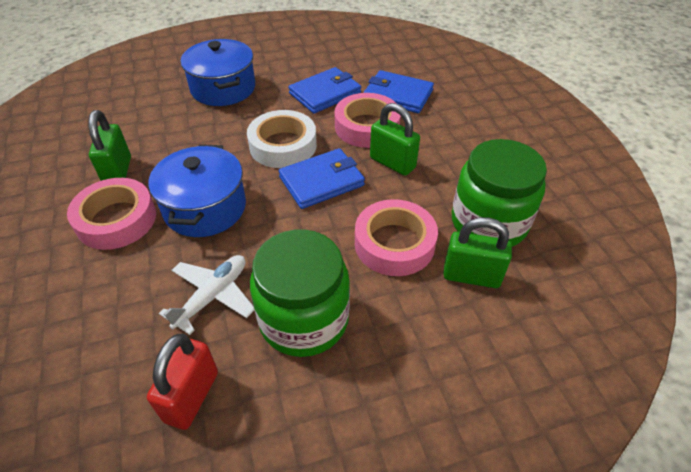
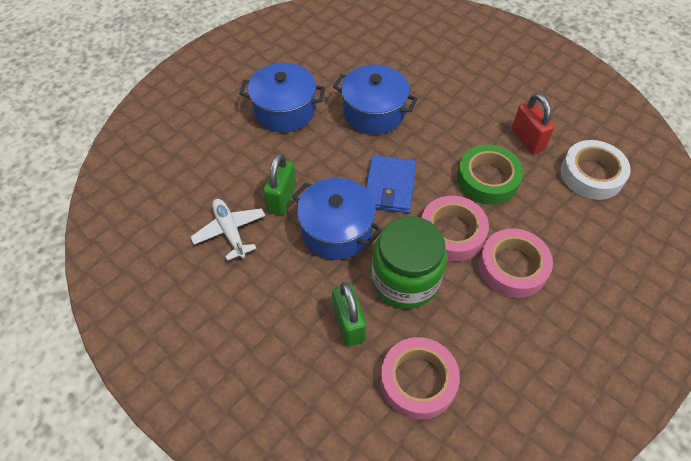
blue pot: 2 -> 3
blue wallet: 3 -> 1
green jar: 2 -> 1
green padlock: 3 -> 2
green tape: 0 -> 1

